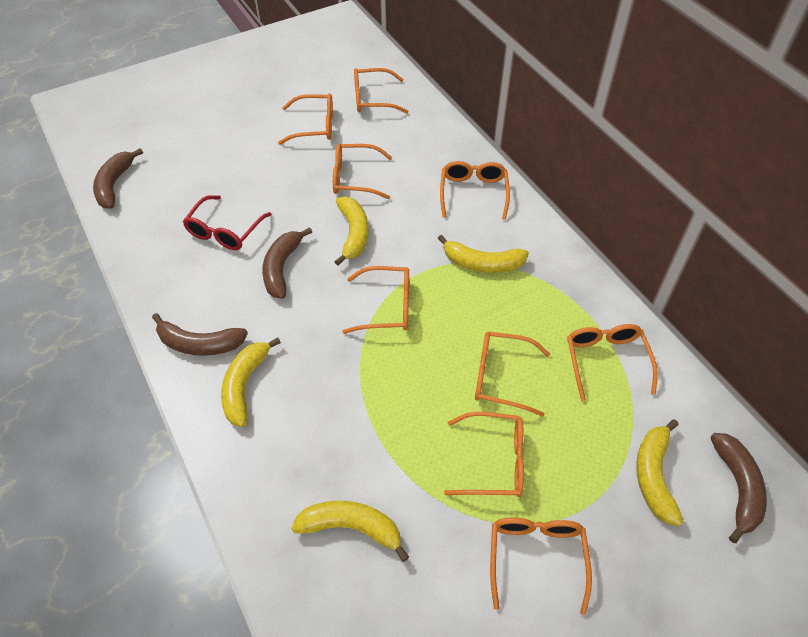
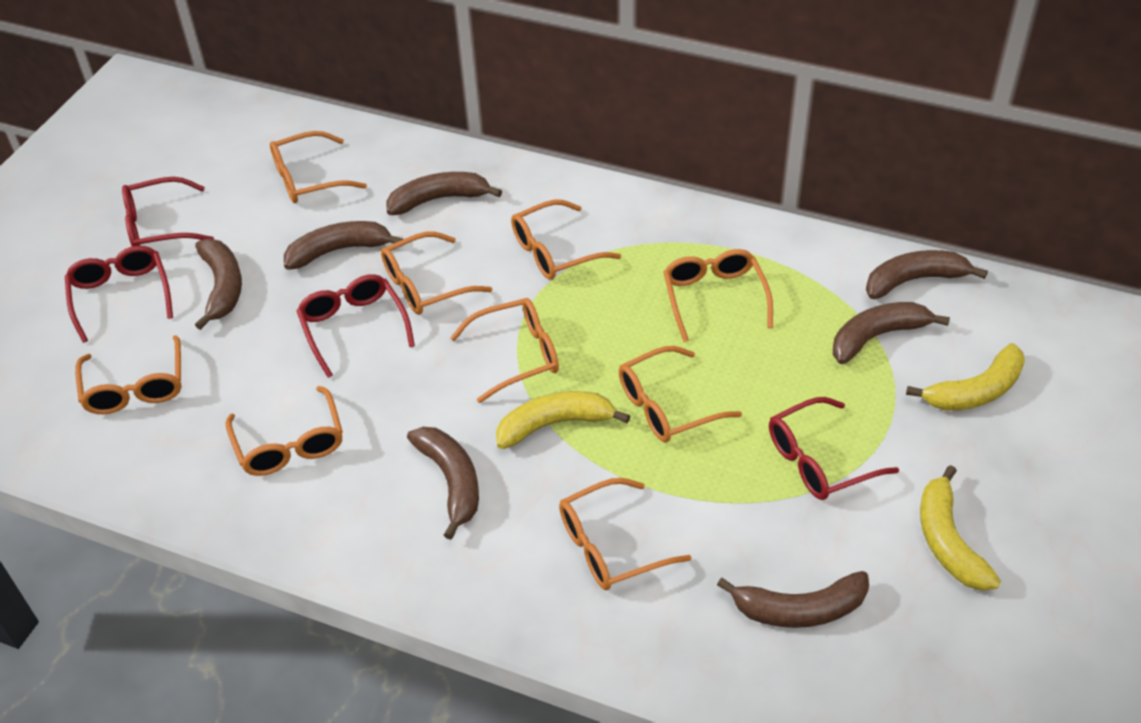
brown banana: 4 -> 7
red glasses: 1 -> 4
yellow banana: 5 -> 3

